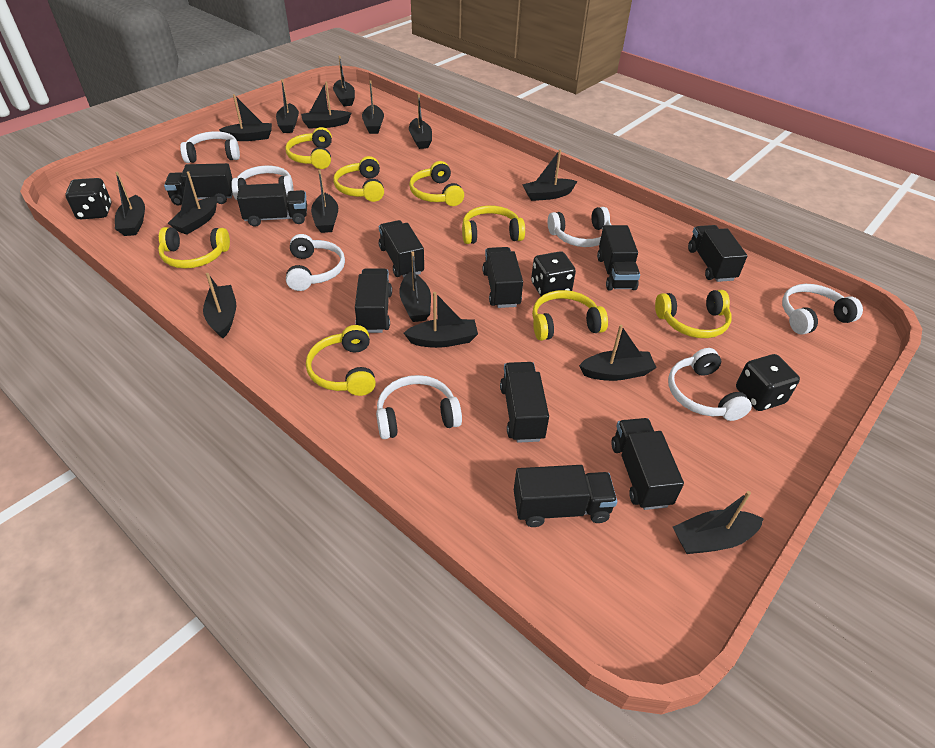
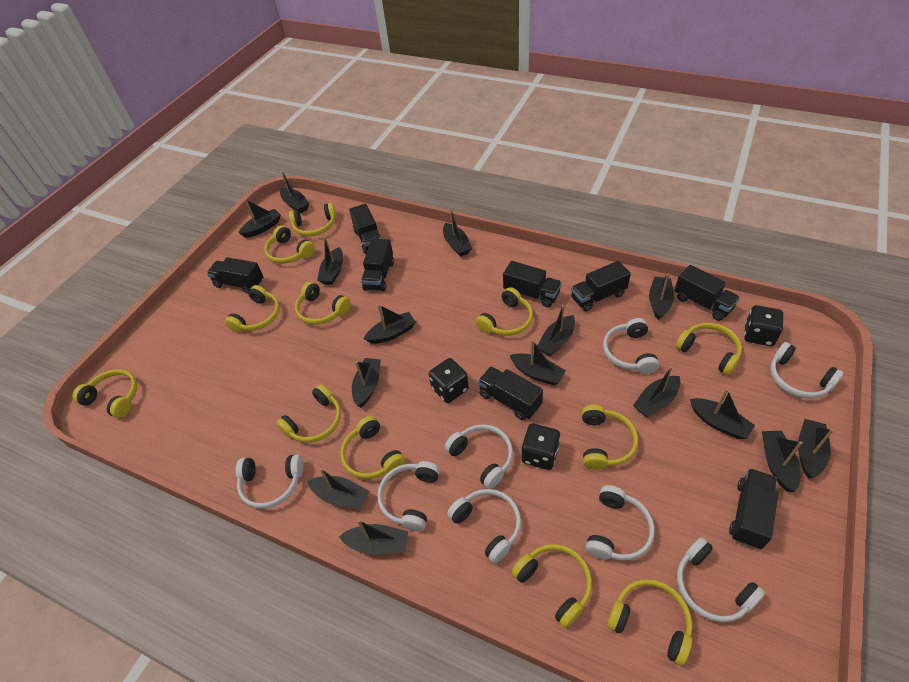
black truck: 10 -> 8
white headphones: 7 -> 8
yellow headphones: 8 -> 12

